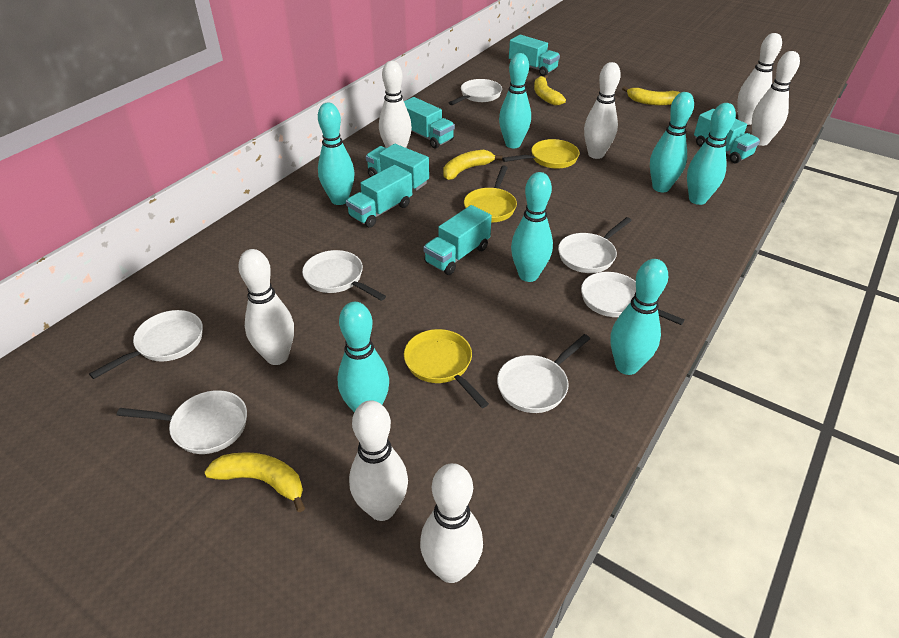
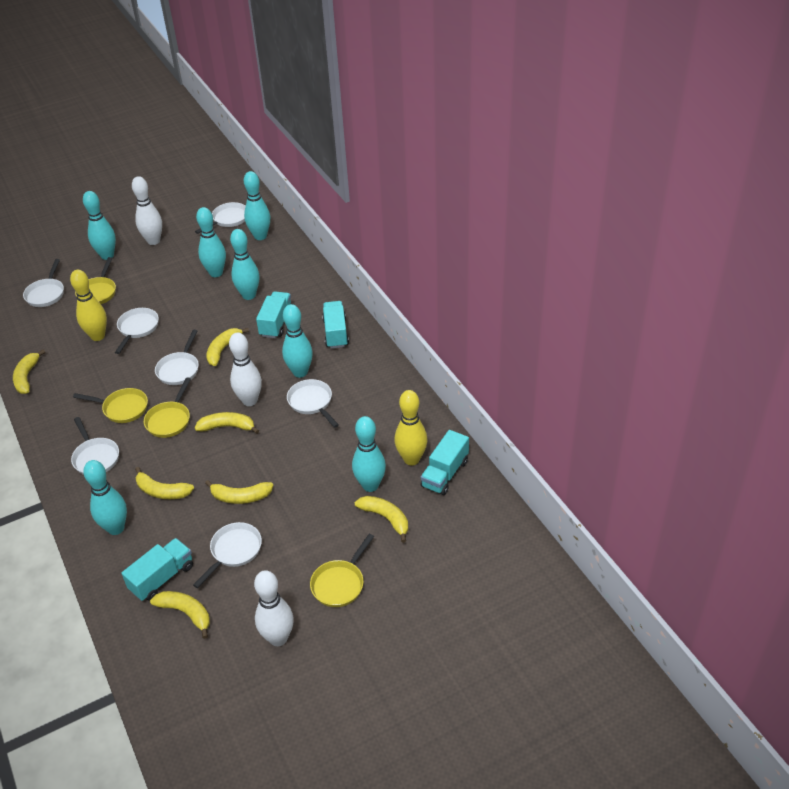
turquoise truck: 6 -> 4
white bowling pin: 7 -> 3
yellow banana: 4 -> 7
yellow bowling pin: 0 -> 2
yellow pan: 3 -> 4

